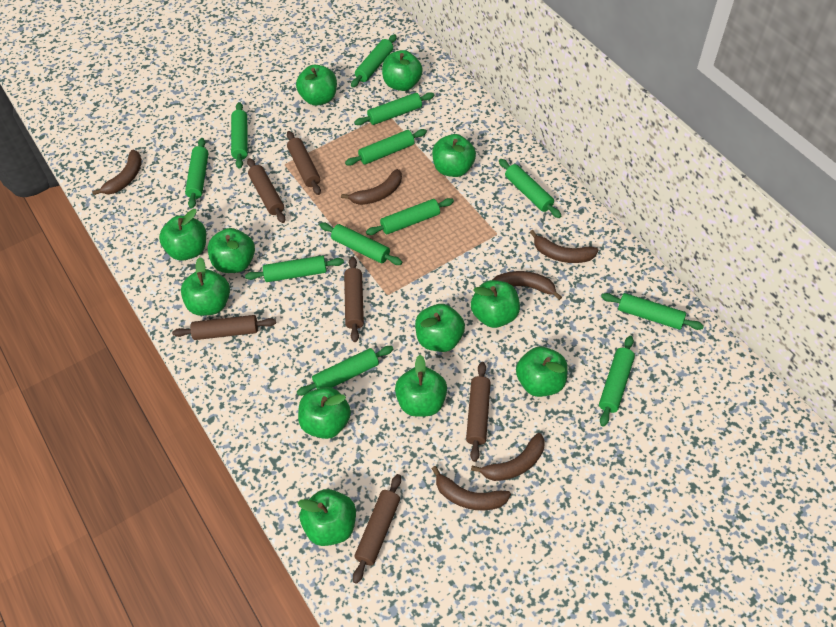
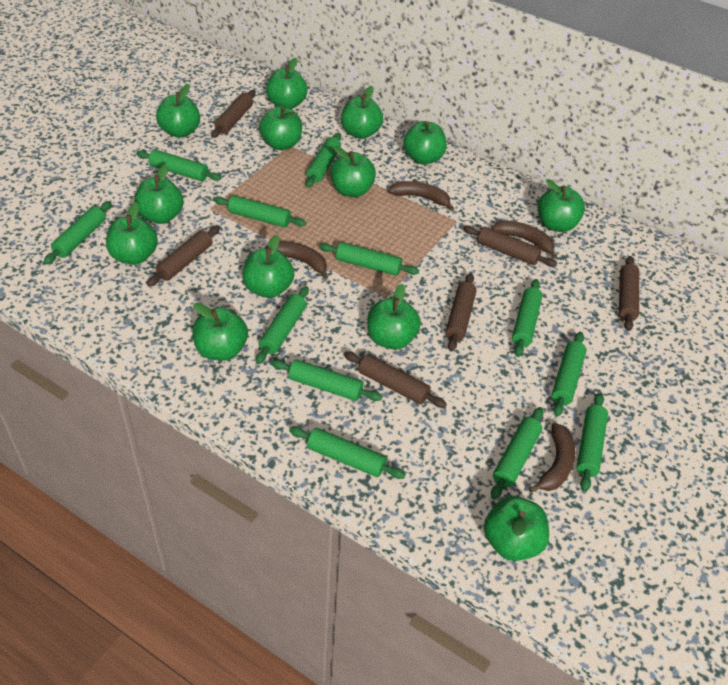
brown banana: 6 -> 4
green apple: 12 -> 13

